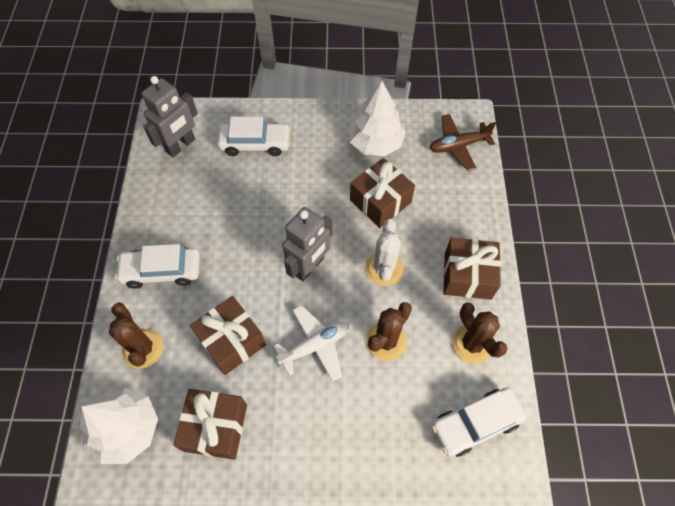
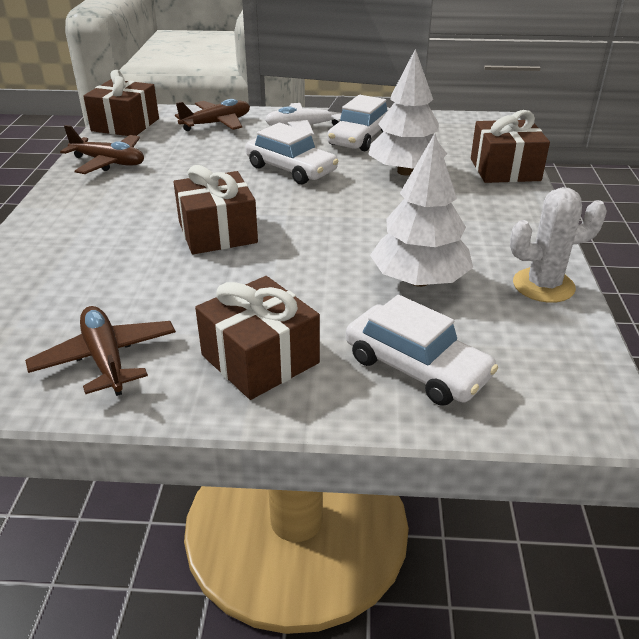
brown cactus: 3 -> 0
brown plane: 1 -> 3
grey robot: 2 -> 0

